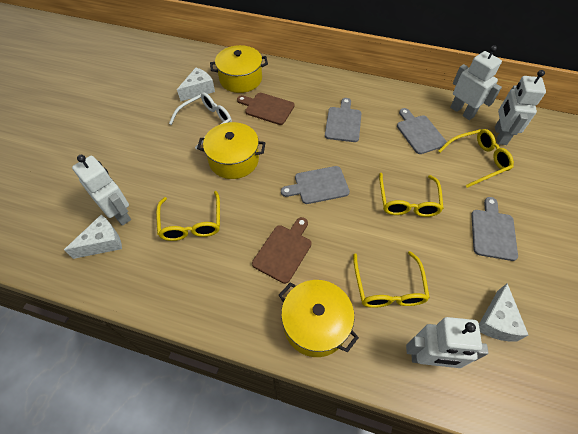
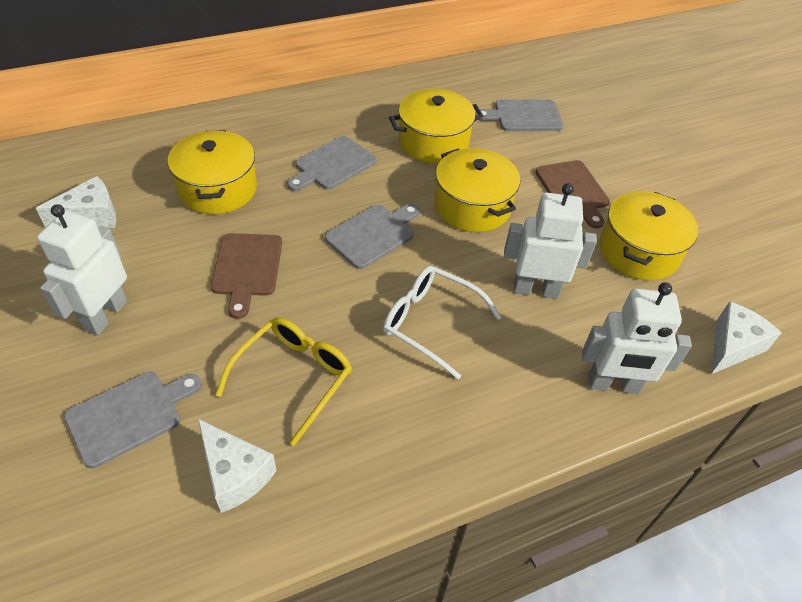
white robot: 4 -> 3
yellow glasses: 4 -> 1
yellow pot: 3 -> 4

